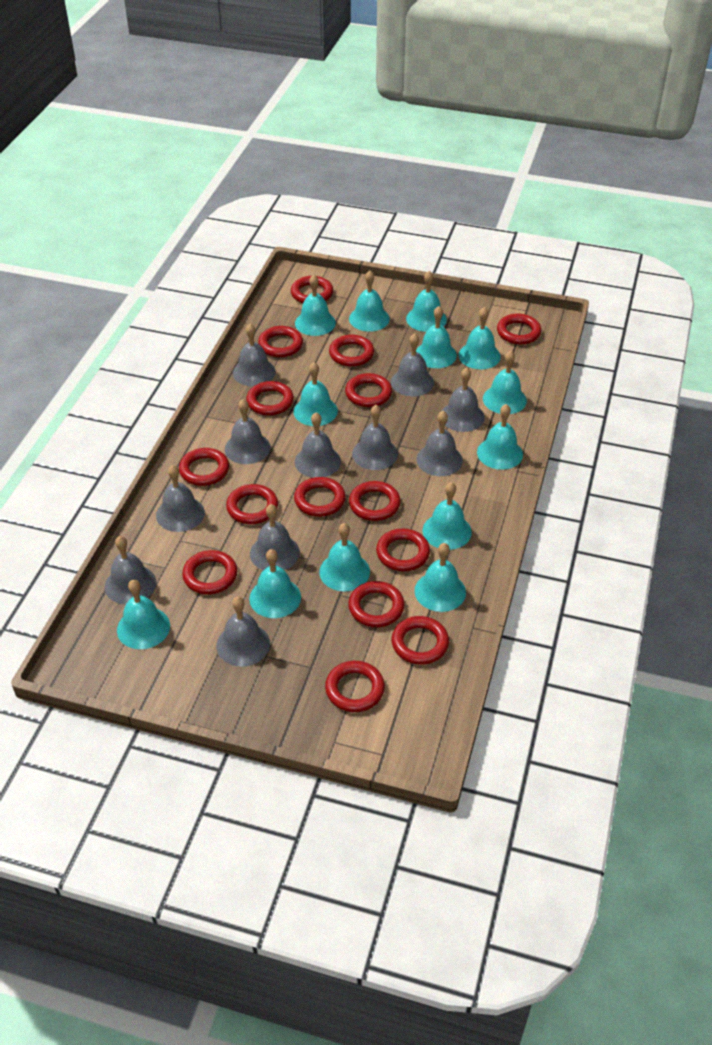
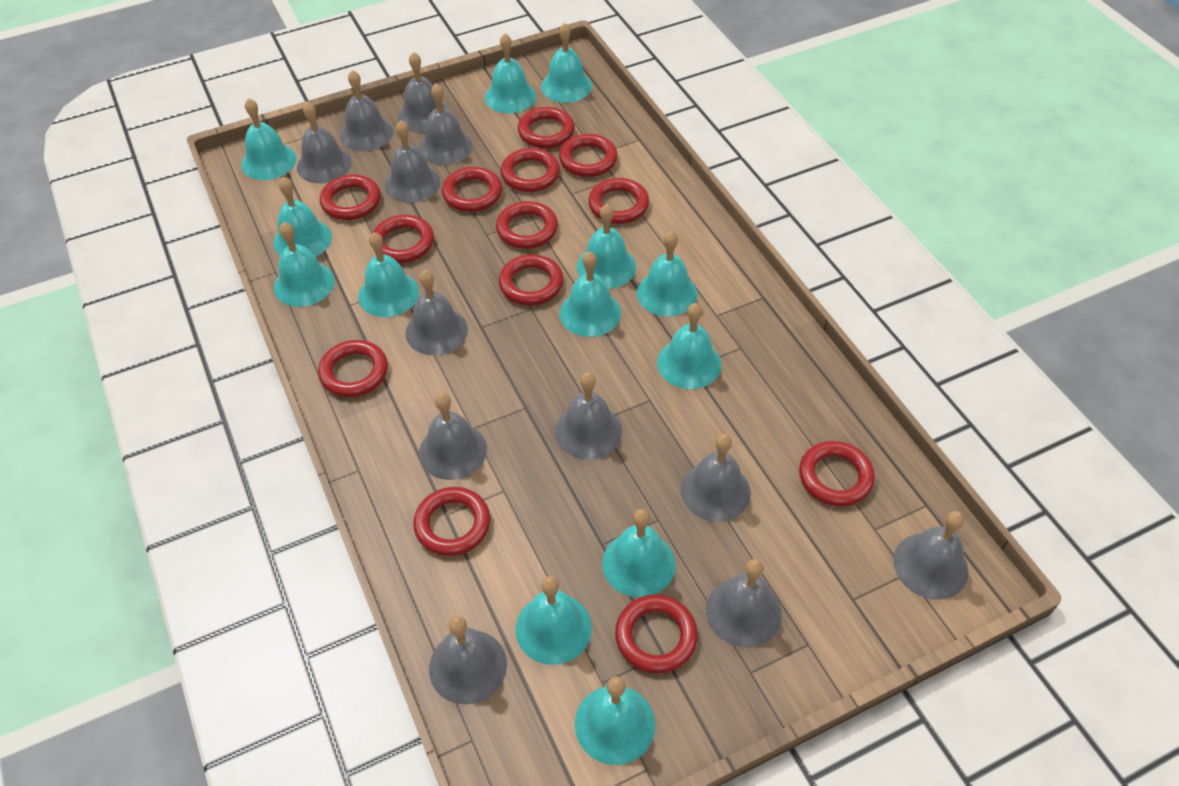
grey bell: 11 -> 12
red ring: 15 -> 13

